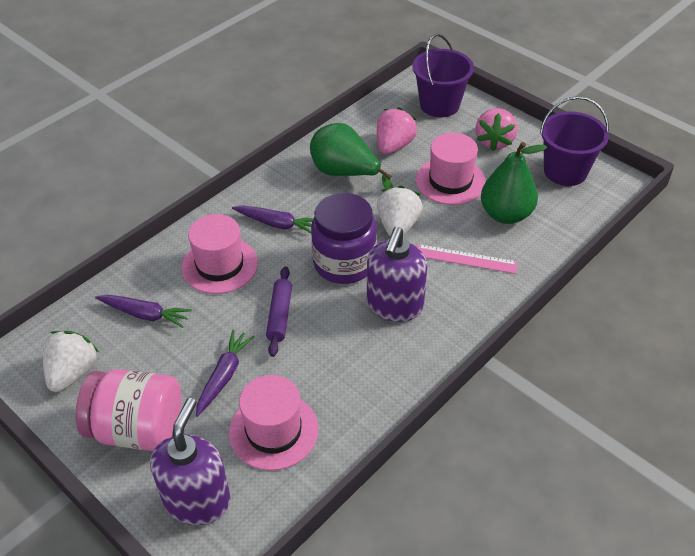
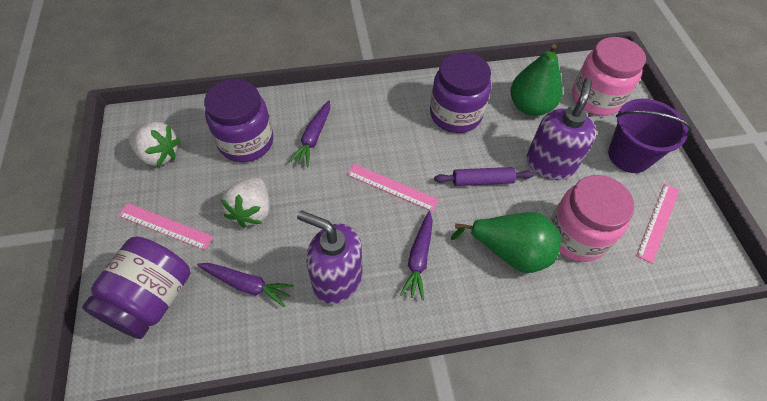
pink hat: 3 -> 0
pink jar: 1 -> 2
pink ruler: 1 -> 3
pink strawberry: 2 -> 0
purple bucket: 2 -> 1
purple jar: 1 -> 3

